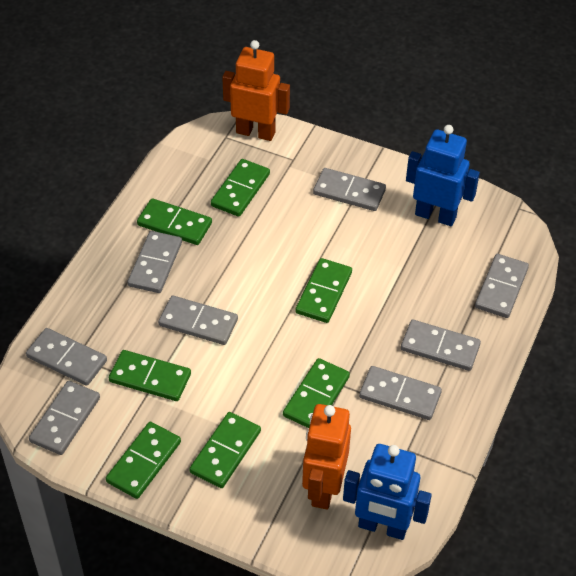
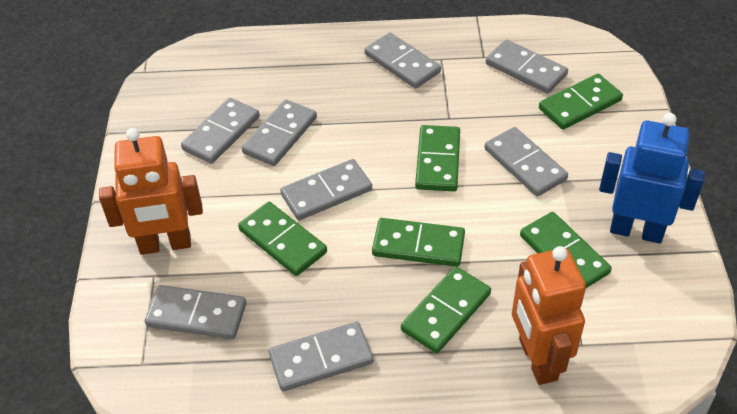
blue robot: 2 -> 1
green domino: 7 -> 6

